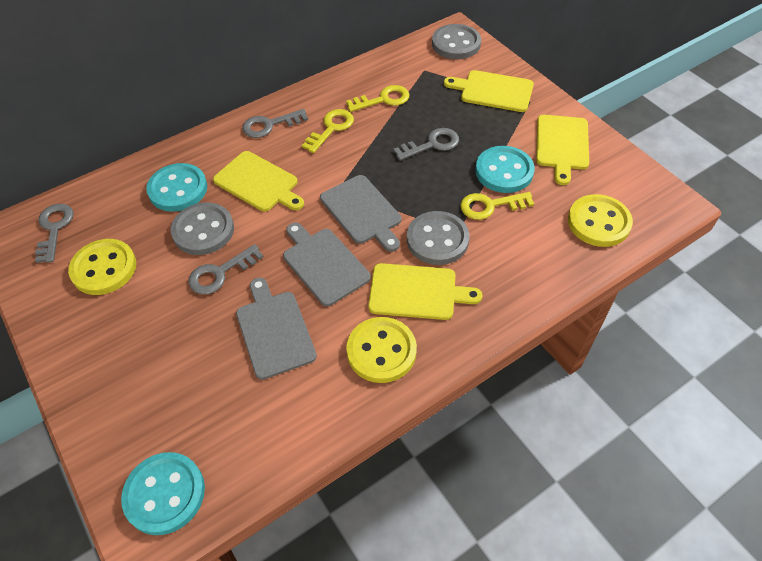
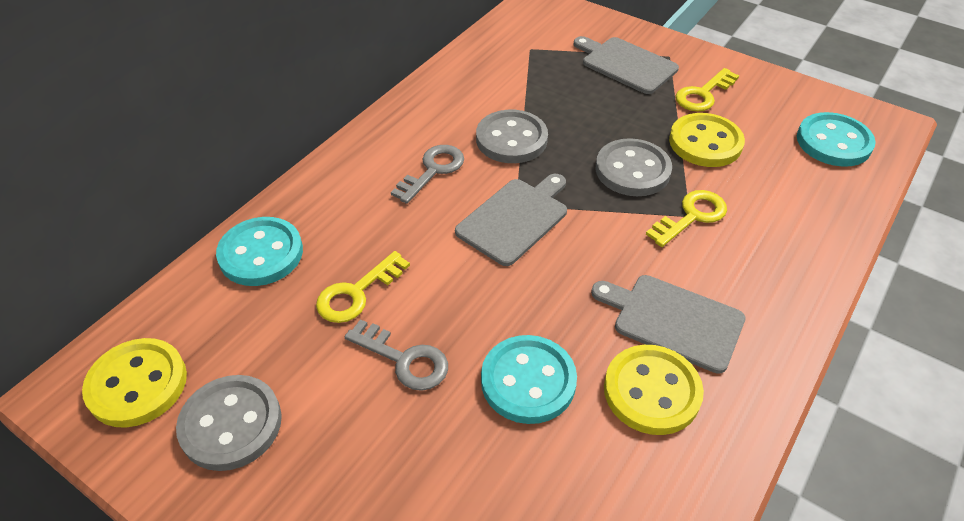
grey key: 4 -> 2
yellow cutting board: 4 -> 0

